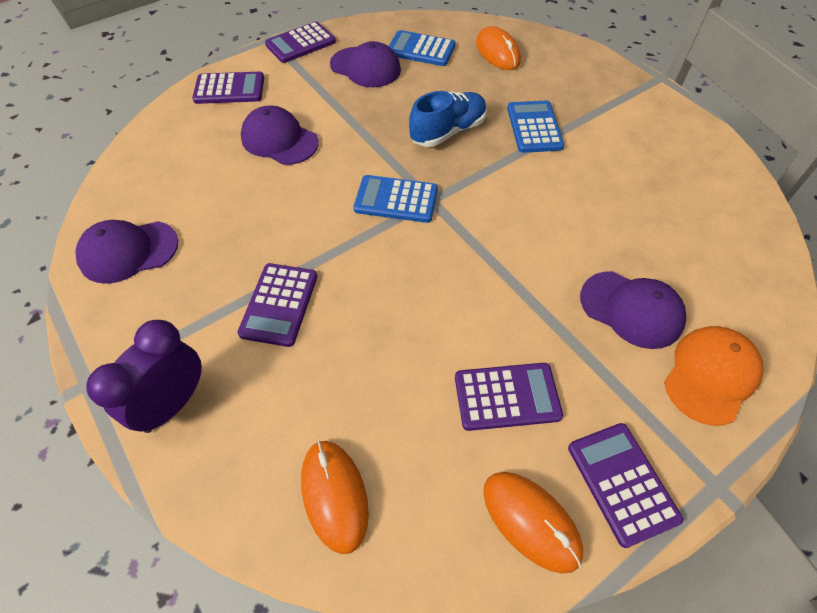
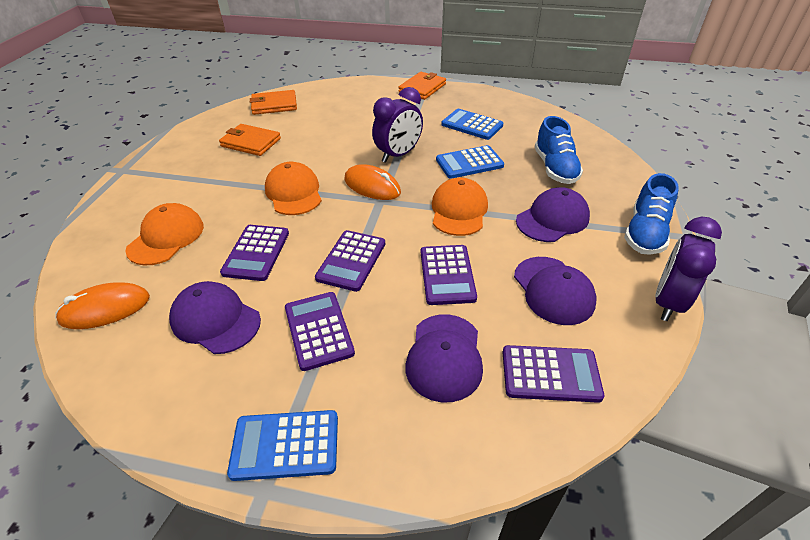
blue shoe: 1 -> 2
orange cap: 1 -> 3
orange mouse: 3 -> 2
orange wallet: 0 -> 3
purple clock: 1 -> 2

